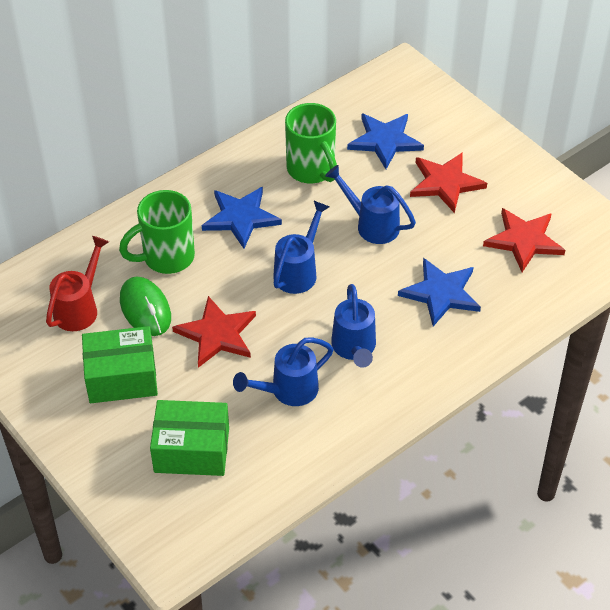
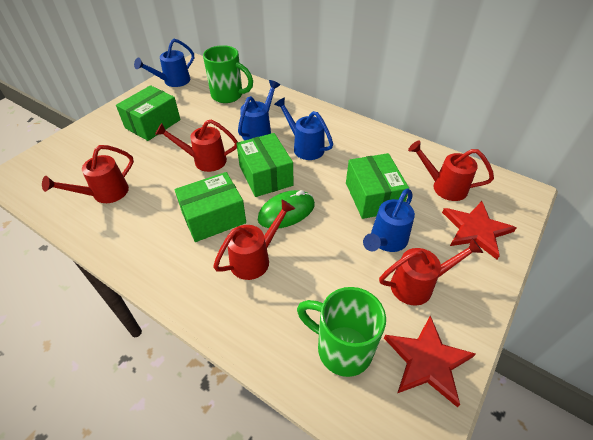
blue star: 3 -> 0
green box: 2 -> 4
red star: 3 -> 2
red watering can: 1 -> 5

